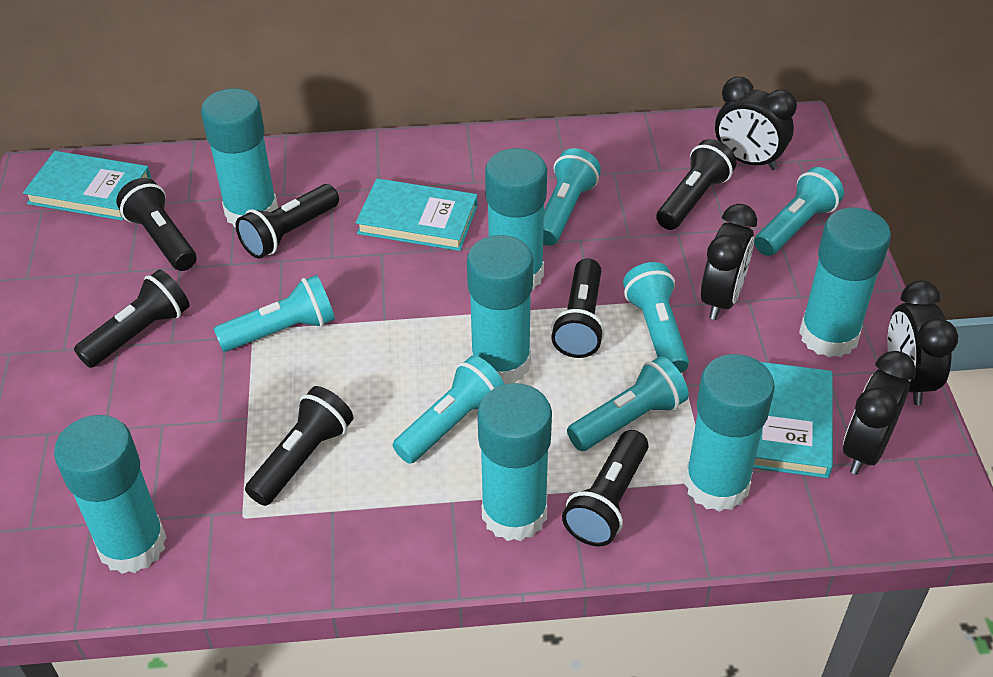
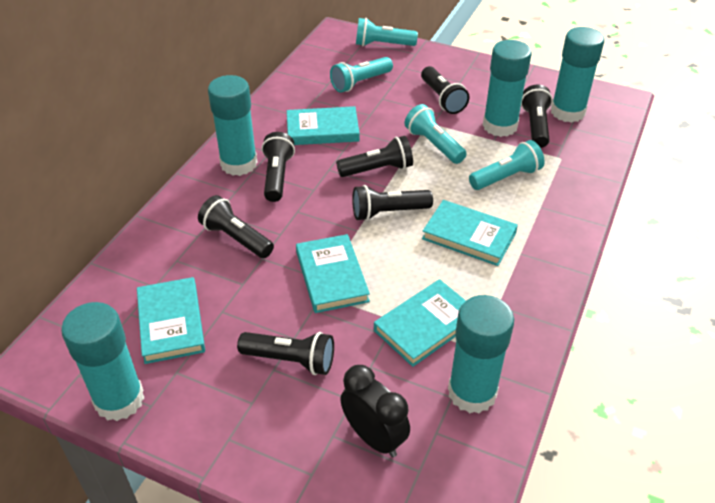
black clock: 4 -> 1
turquoise book: 3 -> 5
turquoise flashlight: 6 -> 4
turquoise glue stick: 7 -> 5

